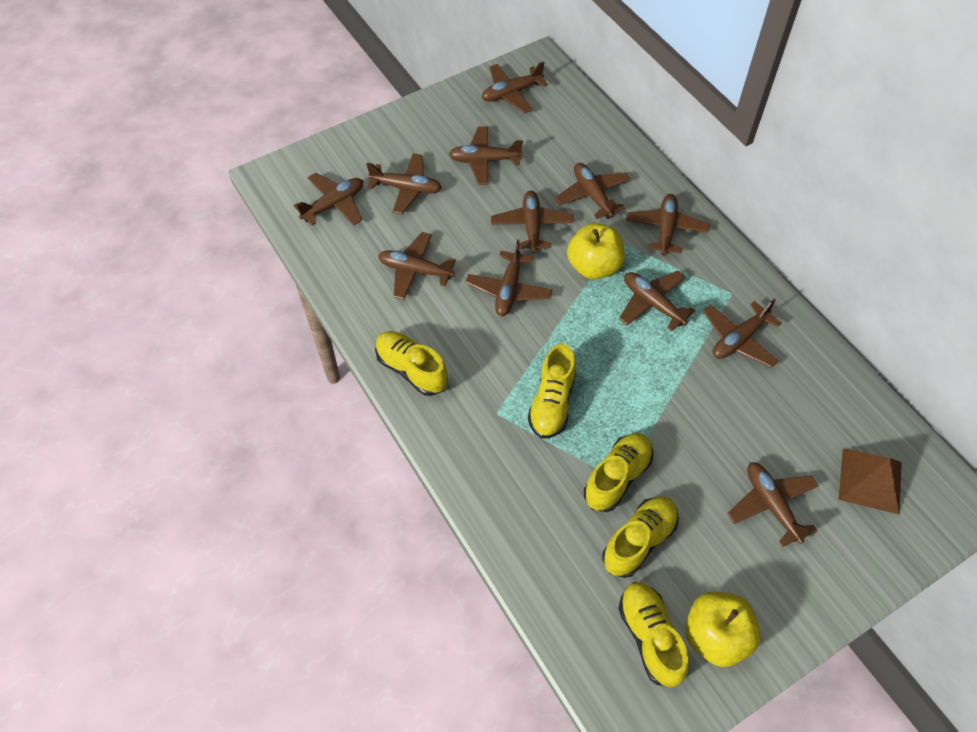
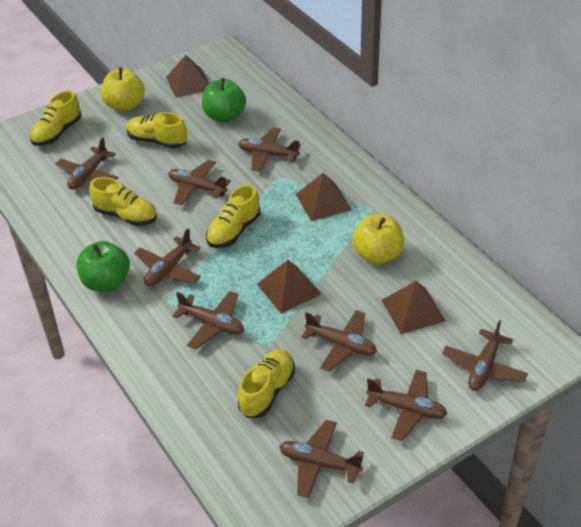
brown plane: 12 -> 9
brown pyramid: 1 -> 4
green apple: 0 -> 2

